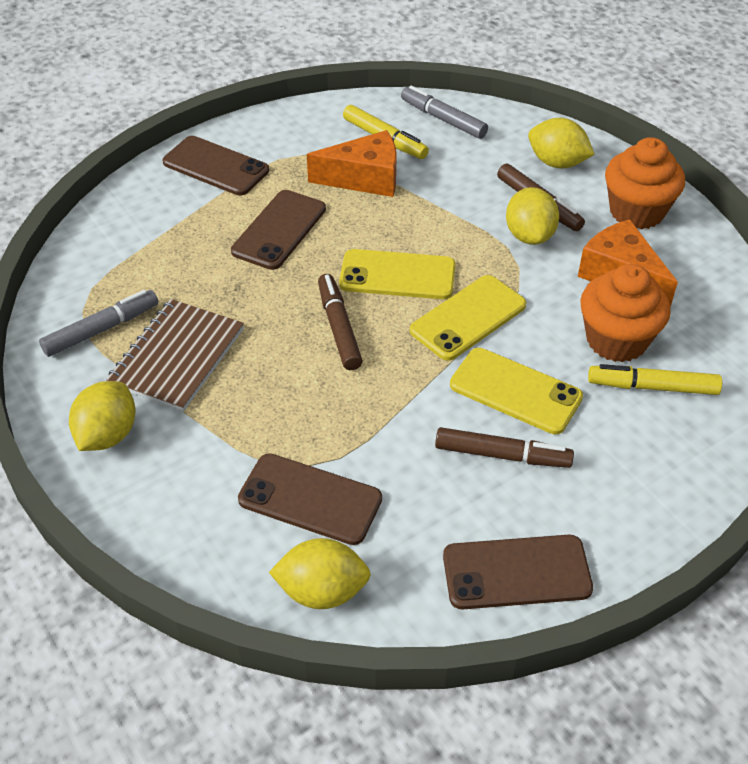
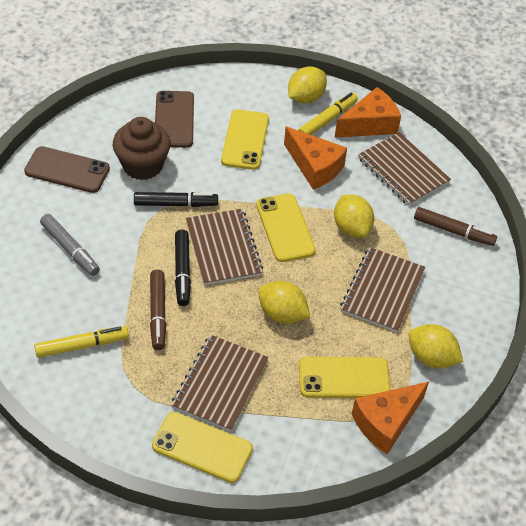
black marker: 0 -> 2
brown cupcake: 0 -> 1
brown marker: 3 -> 2
brown notebook: 1 -> 4
brown phone: 4 -> 2
grey marker: 2 -> 1
orange cheese: 2 -> 3
orange cupcake: 2 -> 0
yellow phone: 3 -> 4

